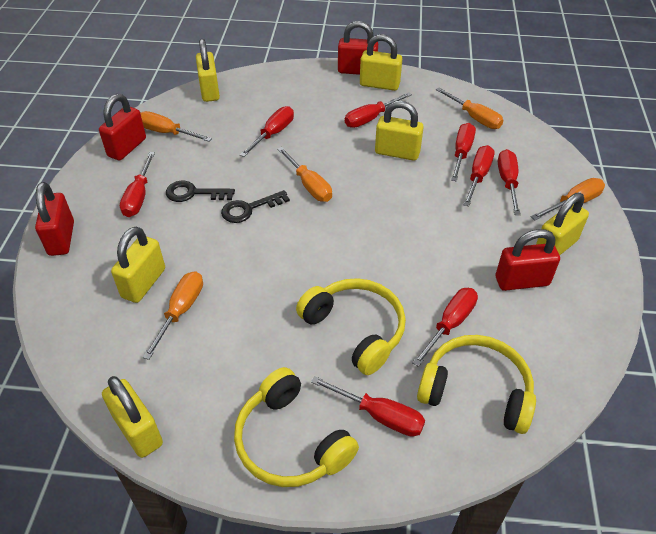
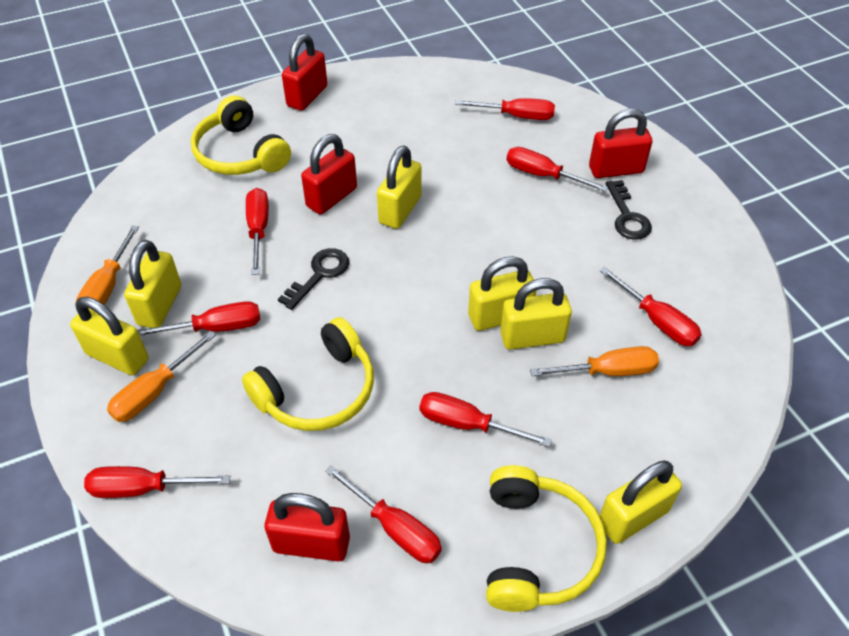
orange screwdriver: 5 -> 3

